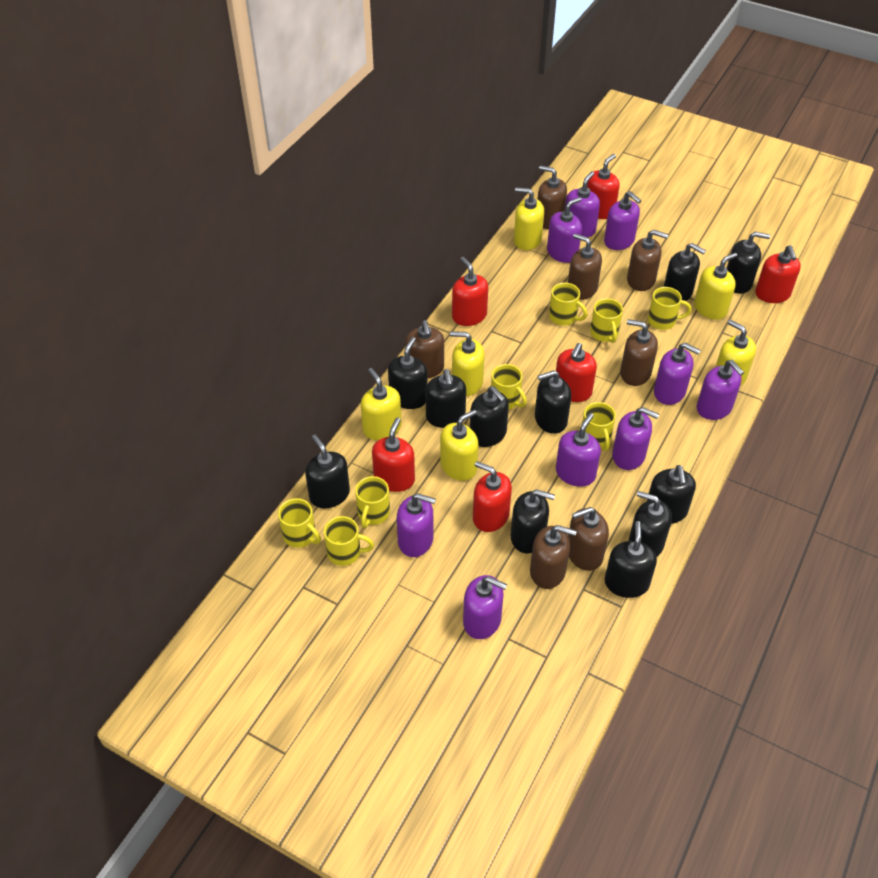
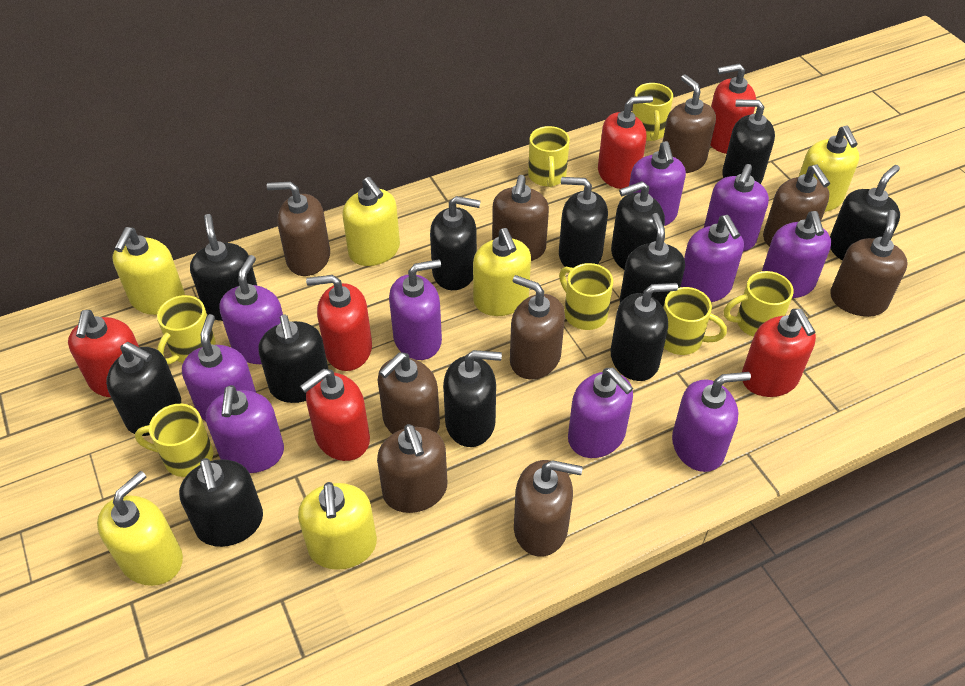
black soap dispenser: 11 -> 12
brown soap dispenser: 7 -> 9
purple soap dispenser: 9 -> 10
yellow mug: 8 -> 7

